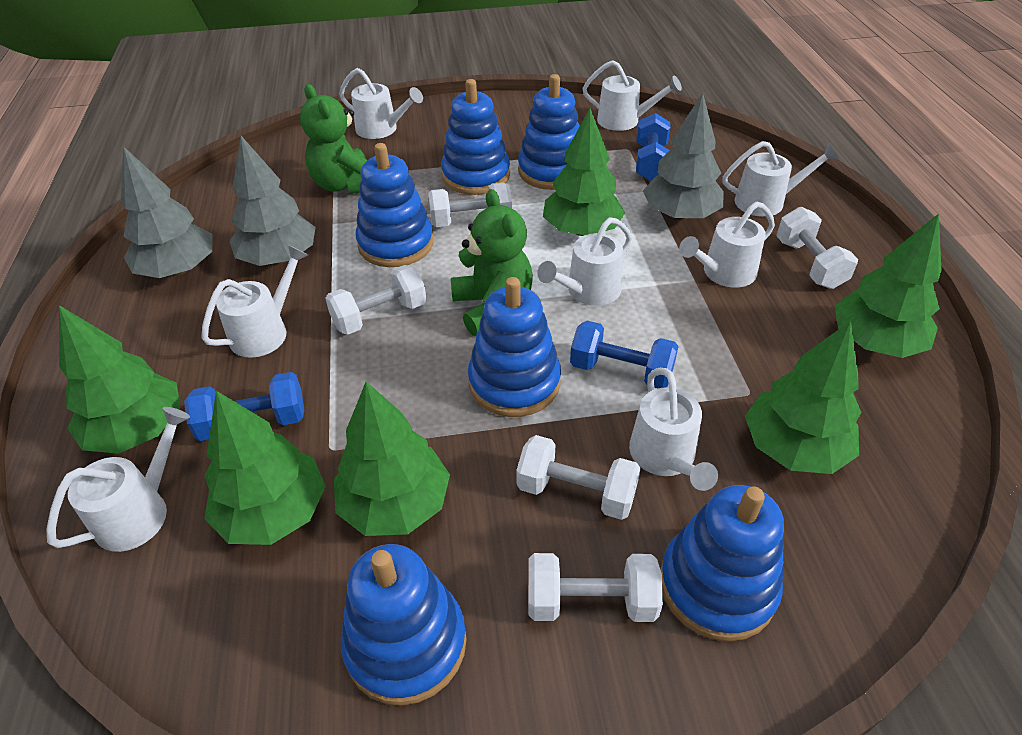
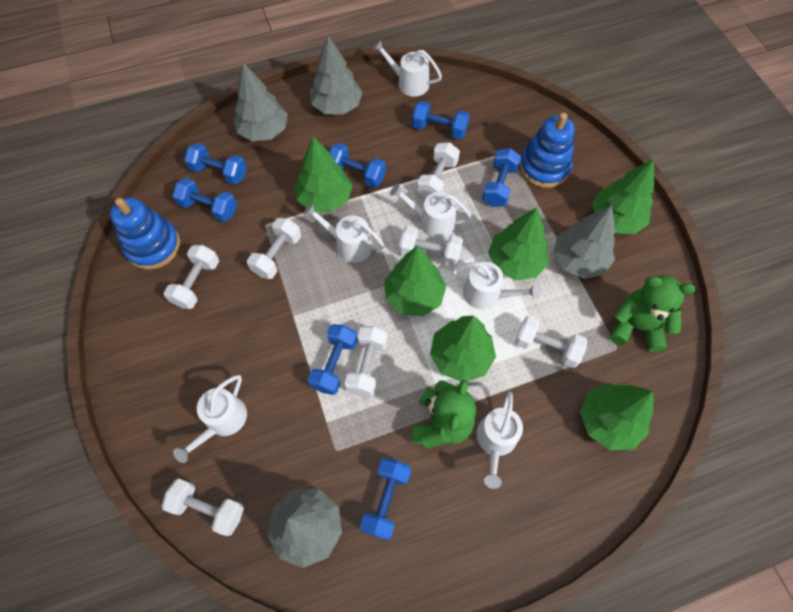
blue dumbbell: 3 -> 7
blue stacking toy: 6 -> 2
grey tree: 3 -> 4
white dumbbell: 5 -> 7
white watering can: 8 -> 6

